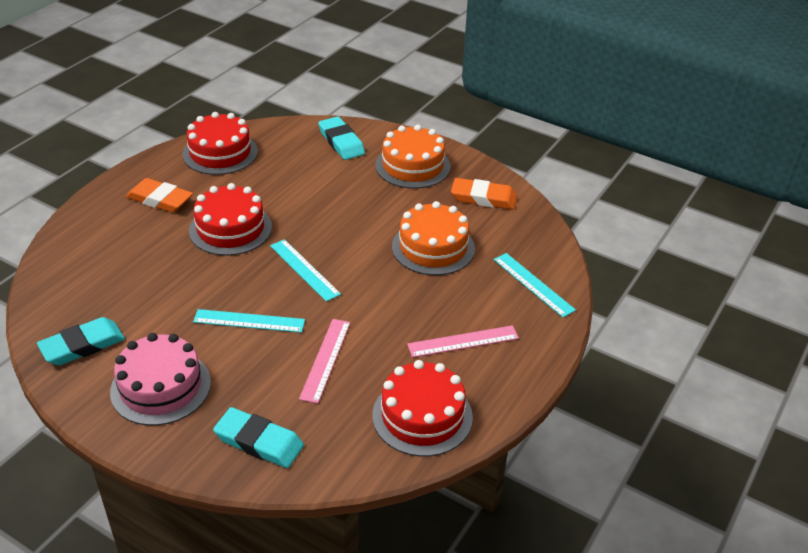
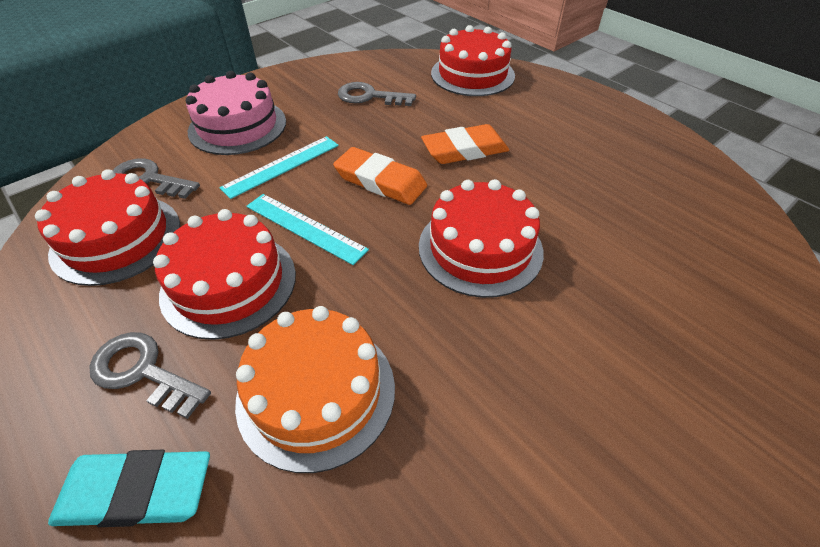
grey key: 0 -> 3
orange cake: 2 -> 1
pink ruler: 2 -> 0
red cake: 3 -> 4
turquoise eraser: 3 -> 1
turquoise ruler: 3 -> 2

